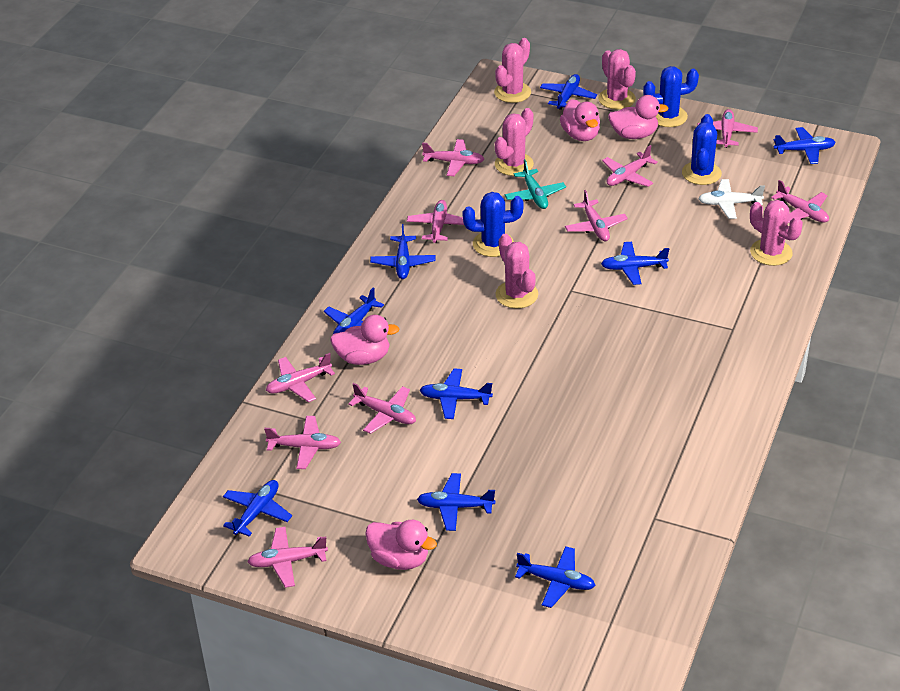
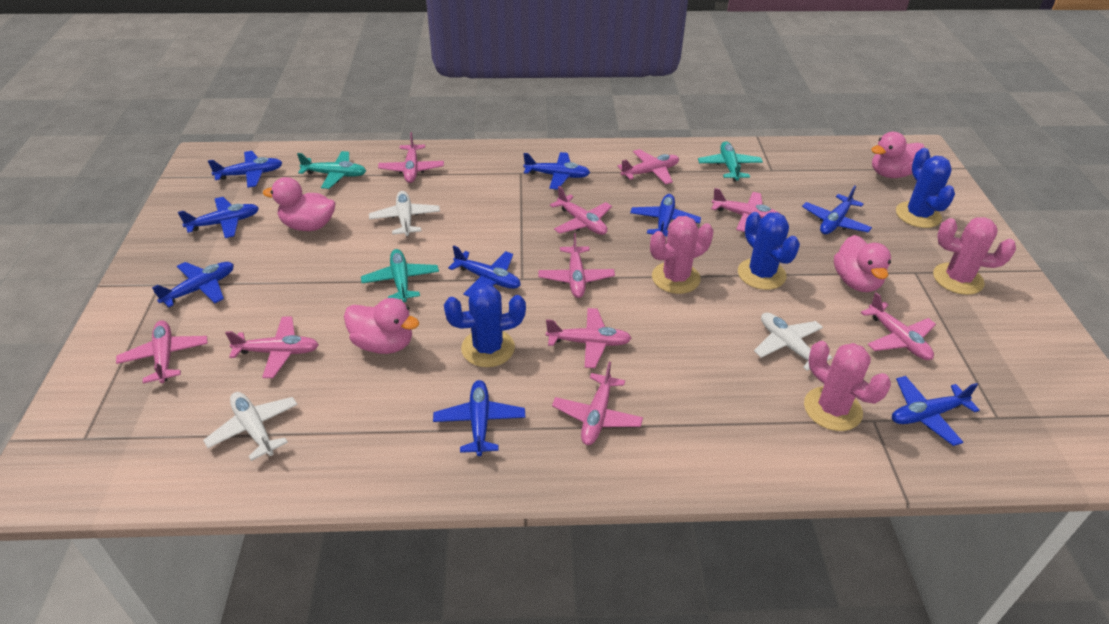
pink cactus: 5 -> 3
turquoise plane: 1 -> 3
white plane: 1 -> 3

